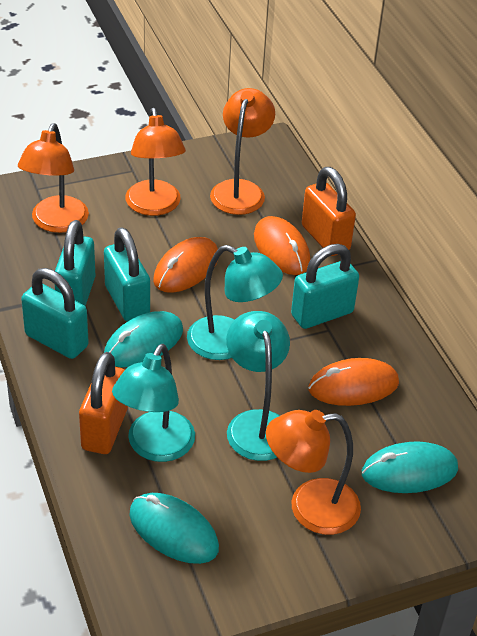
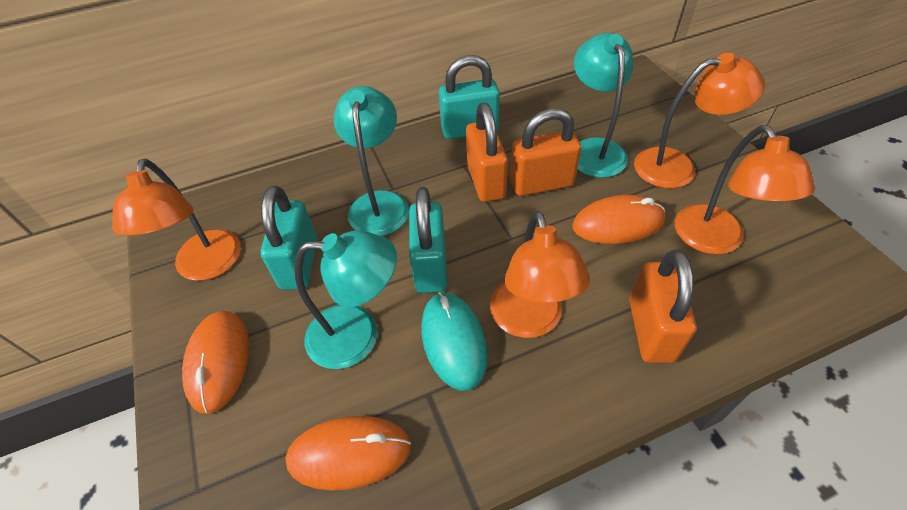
orange padlock: 2 -> 3
turquoise mouse: 3 -> 1
turquoise padlock: 4 -> 3

